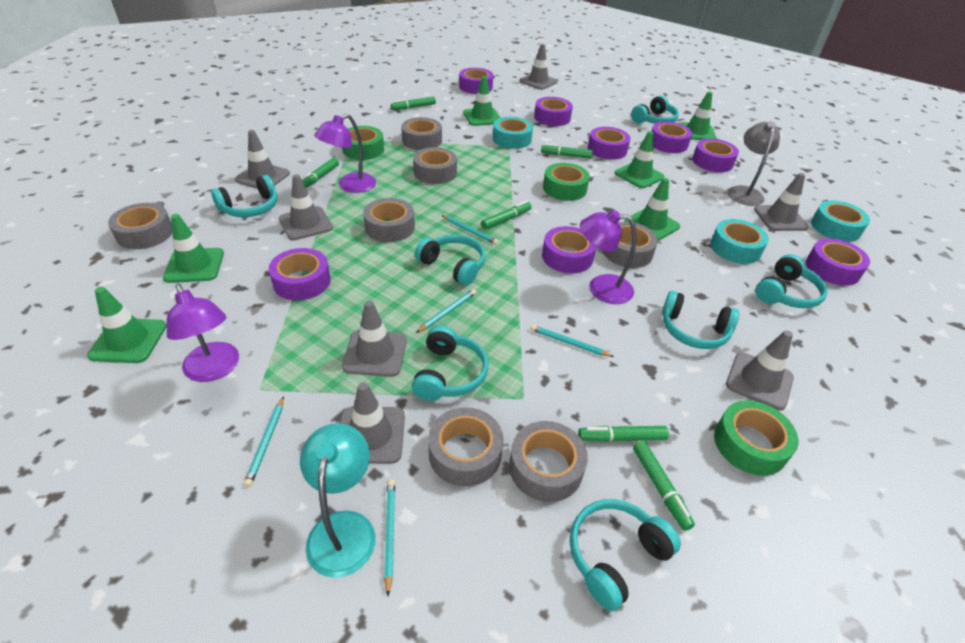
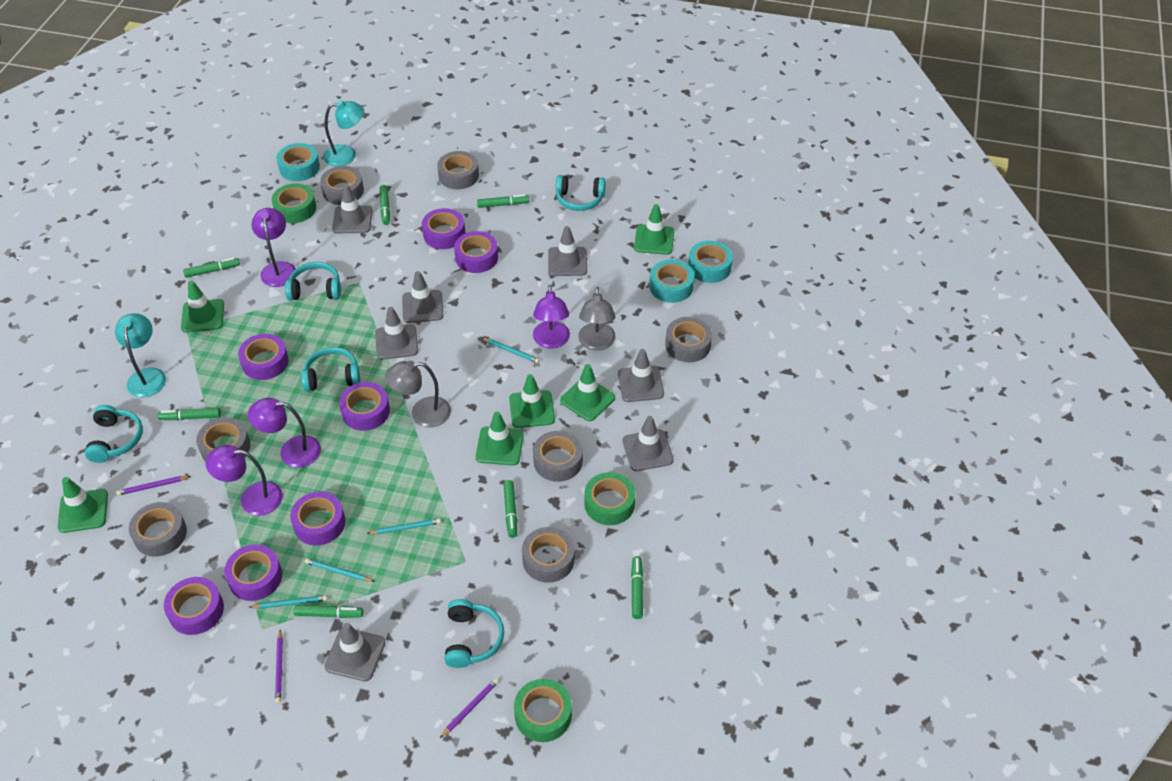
green marker: 6 -> 7
grey lamp: 1 -> 2
purple lamp: 3 -> 4
purple pencil: 0 -> 3
purple tape: 8 -> 7
turquoise headphones: 7 -> 5
turquoise lamp: 1 -> 2
turquoise pencil: 5 -> 4

